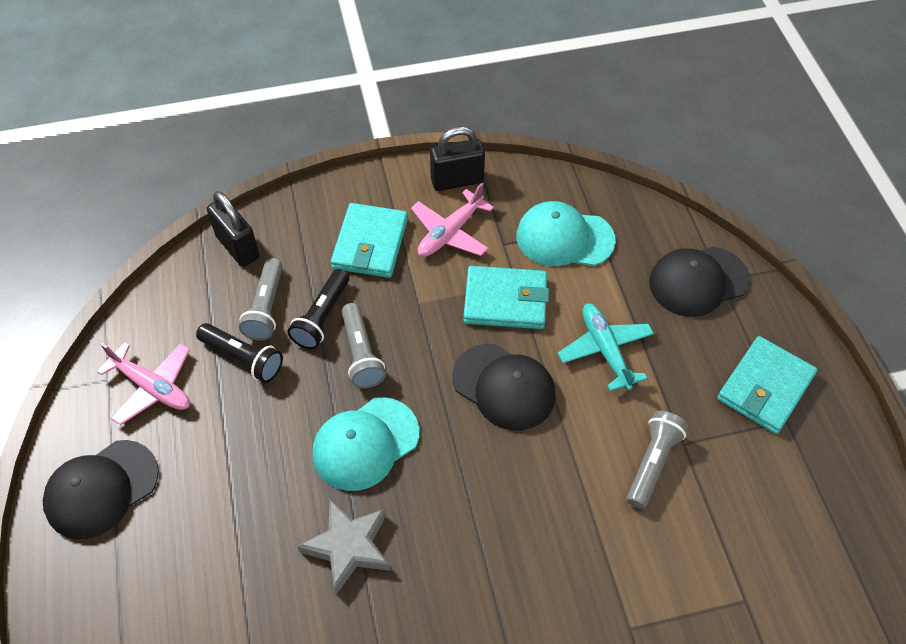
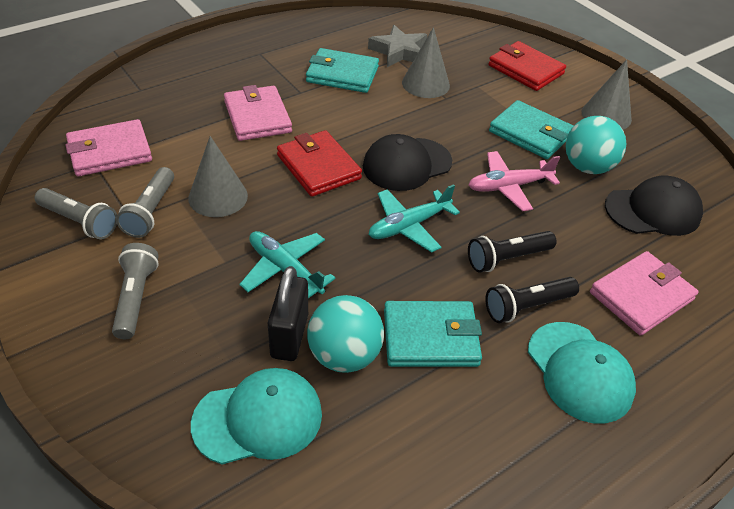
black cap: 3 -> 2
black padlock: 2 -> 1
grey cone: 0 -> 3
pink plane: 2 -> 1
pink wallet: 0 -> 3
red wallet: 0 -> 2
turquoise ball: 0 -> 2
turquoise plane: 1 -> 2

